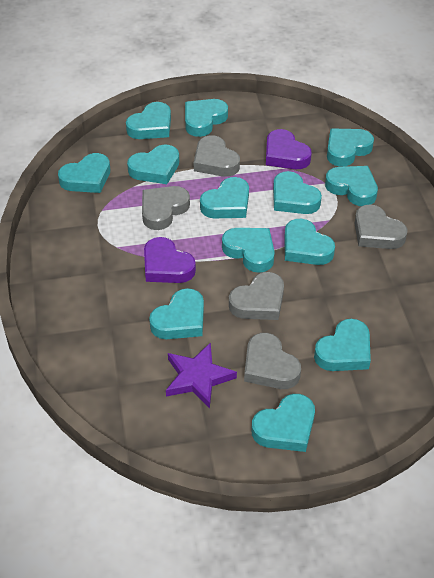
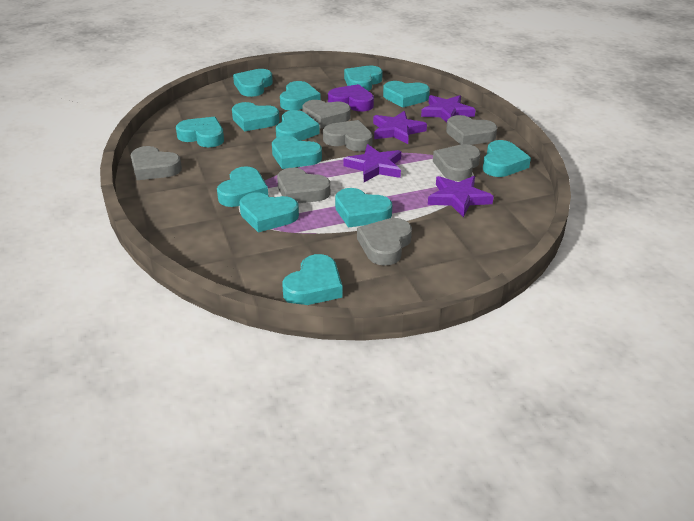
grey heart: 5 -> 7
purple heart: 2 -> 1
purple star: 1 -> 4

